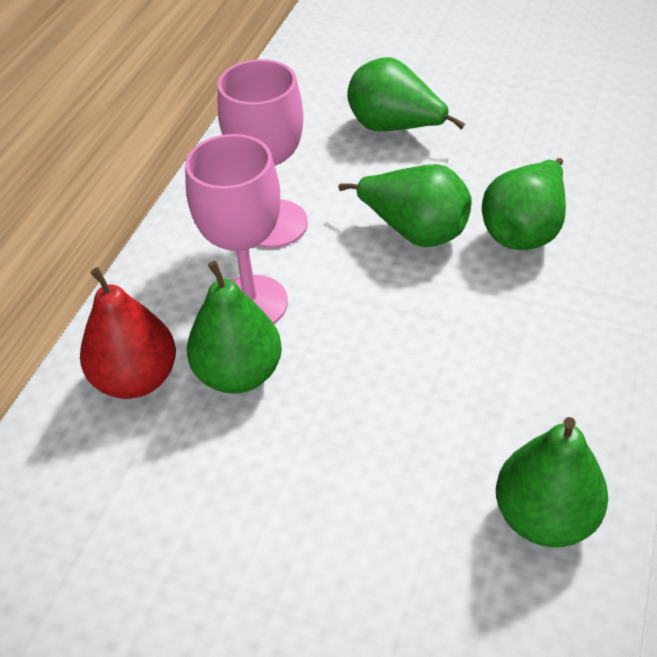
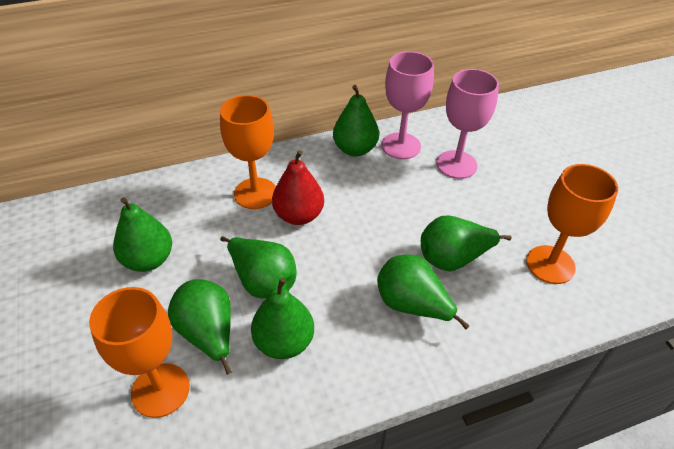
green pear: 5 -> 7
orange goblet: 0 -> 3

